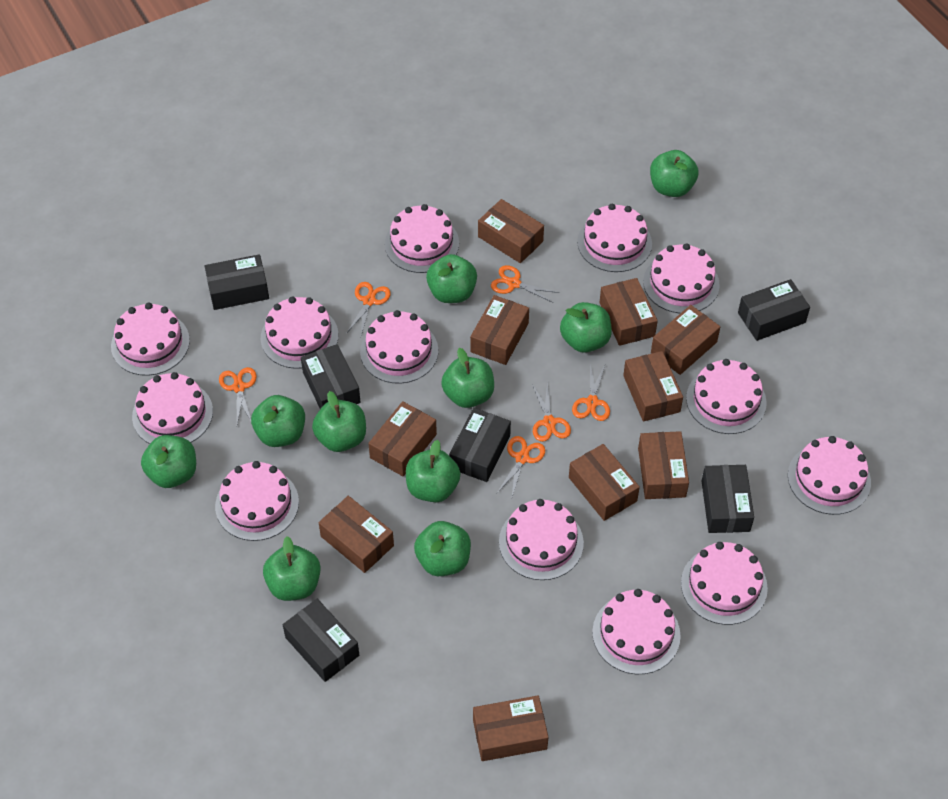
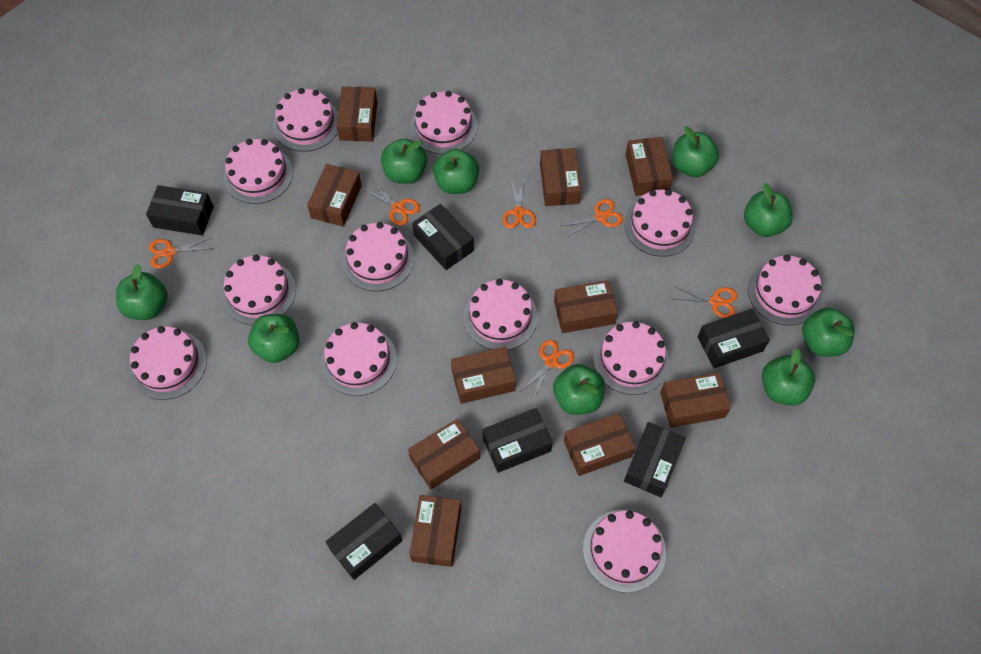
green apple: 10 -> 9
pink cake: 13 -> 12

